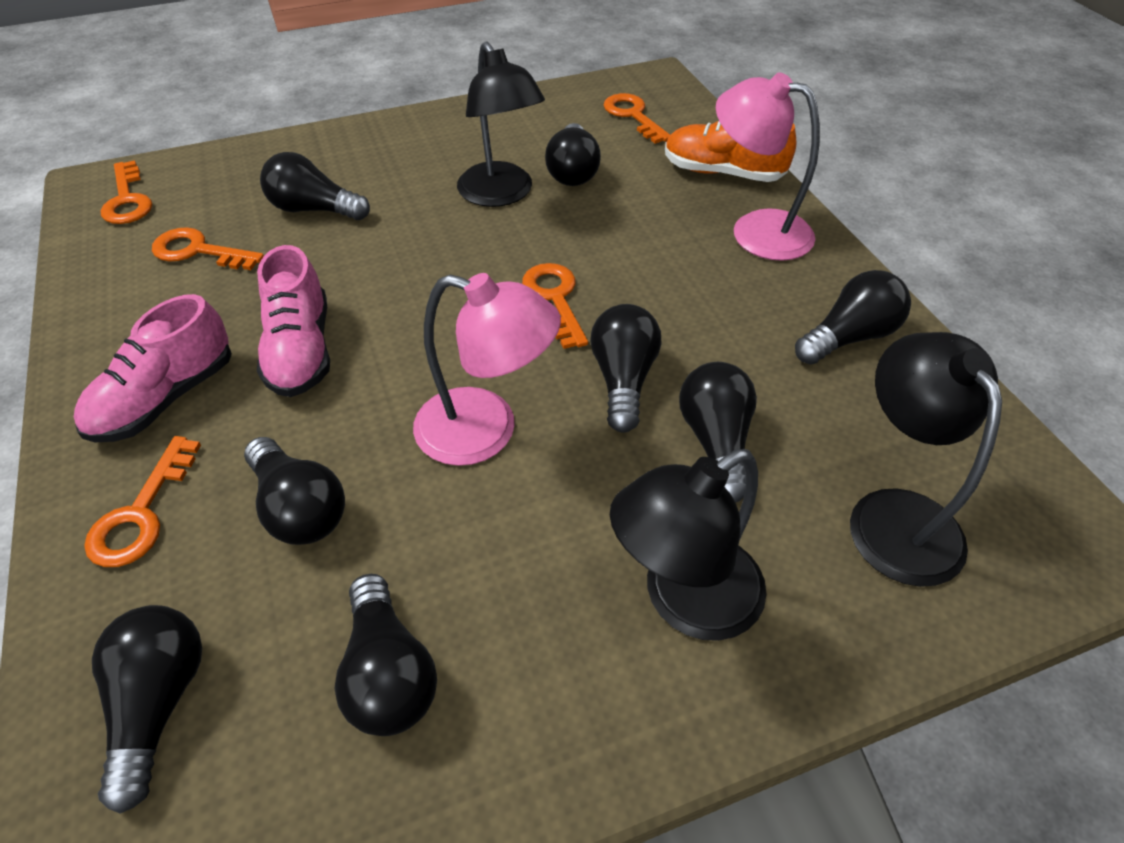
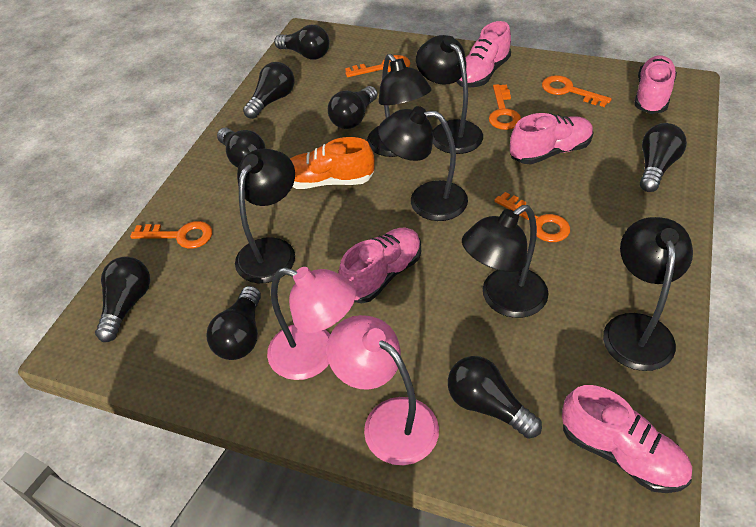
black lamp: 3 -> 6
pink shoe: 2 -> 5

